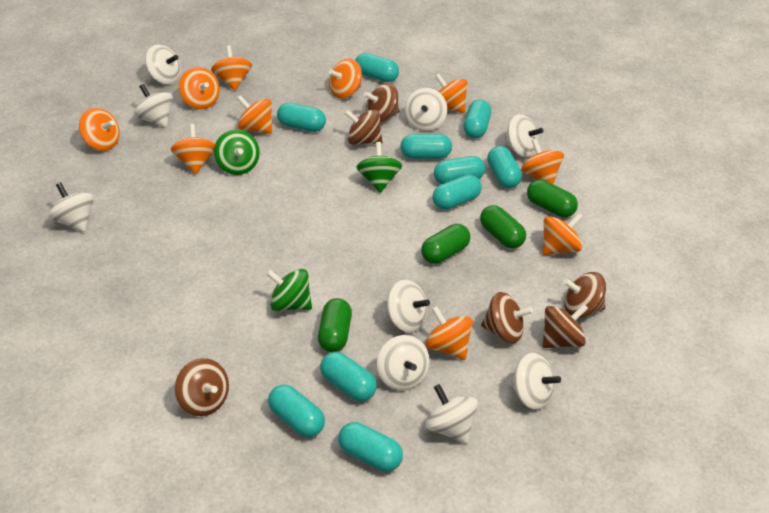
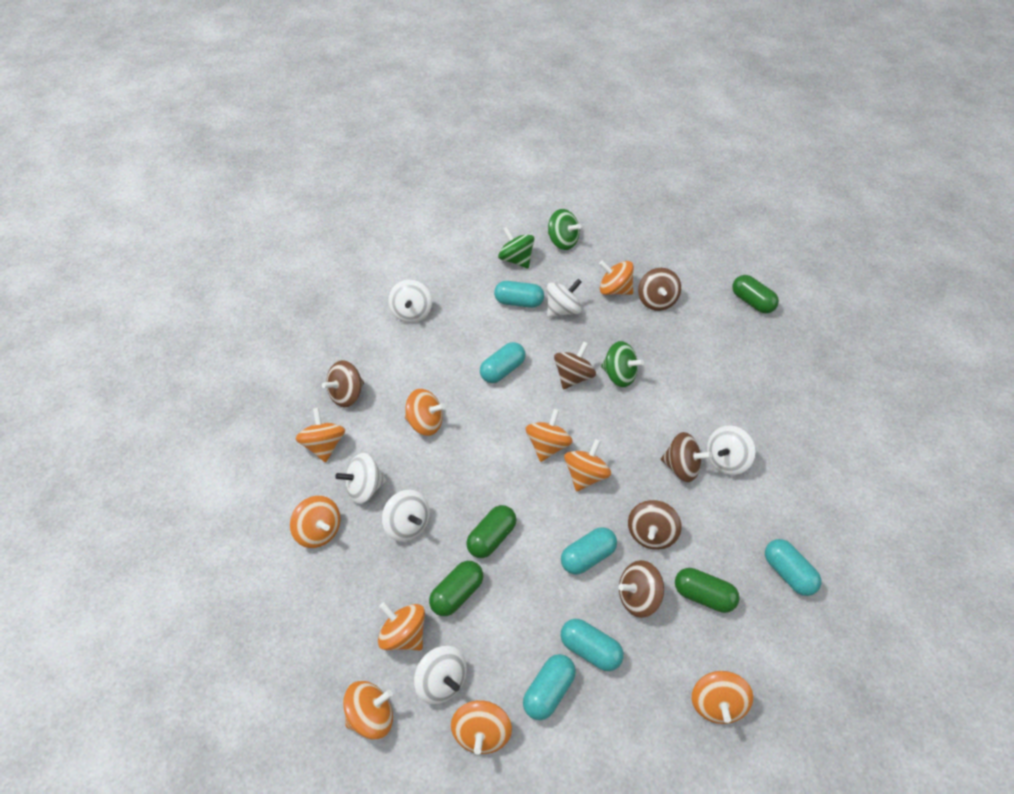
turquoise capsule: 10 -> 6
white spinning top: 9 -> 6

